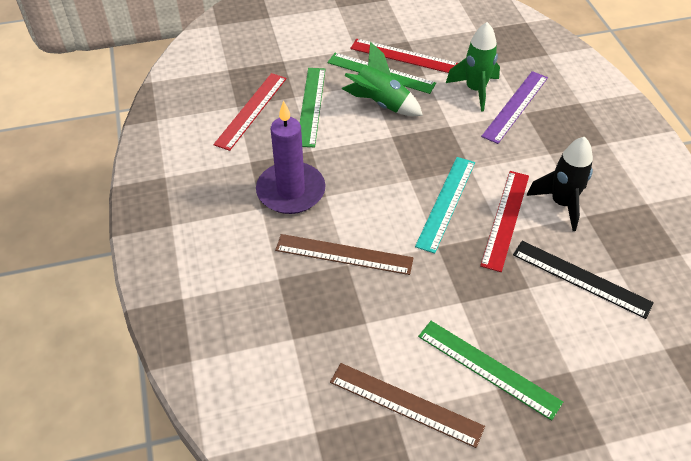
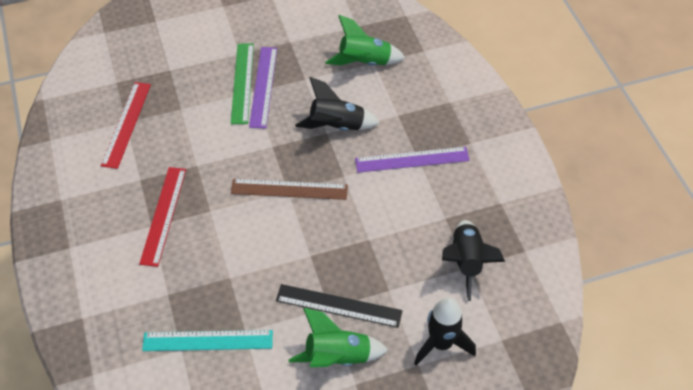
black rocket: 1 -> 3
brown ruler: 2 -> 1
green ruler: 3 -> 1
purple candle: 1 -> 0
purple ruler: 1 -> 2
red ruler: 3 -> 2

